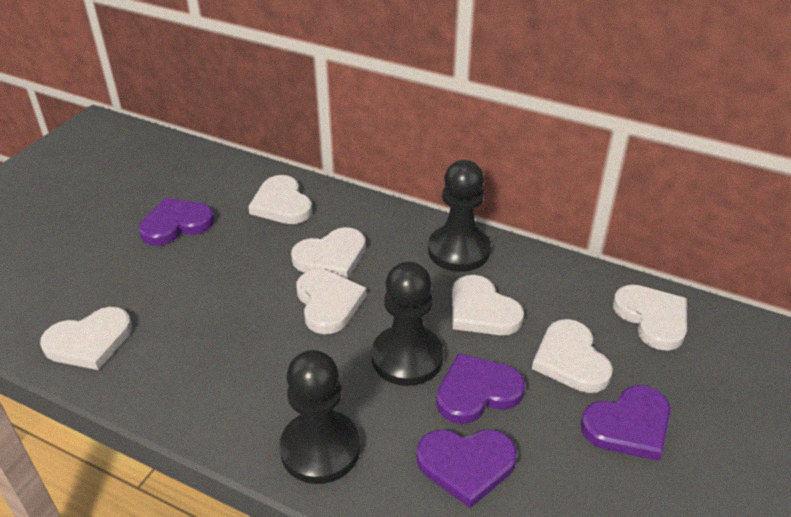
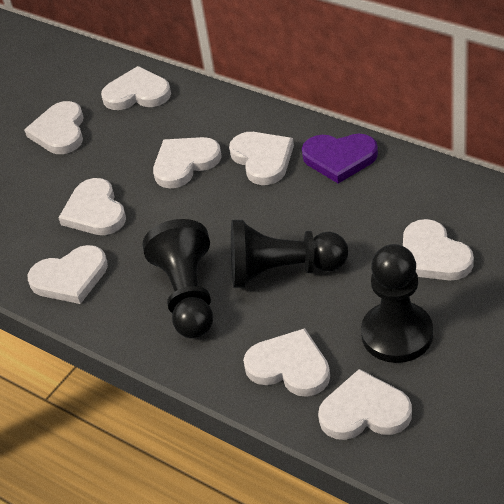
purple heart: 4 -> 1
white heart: 7 -> 9

